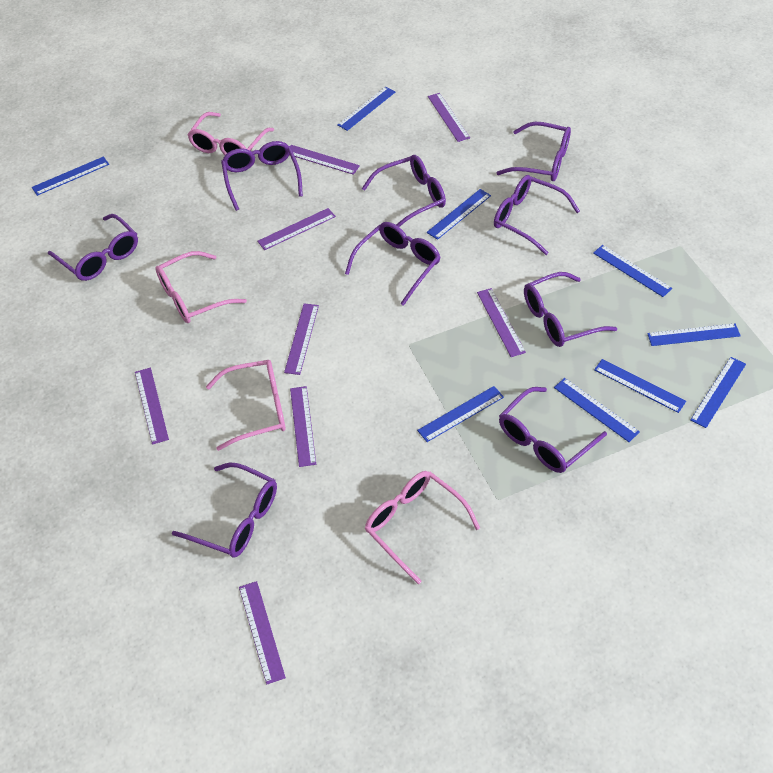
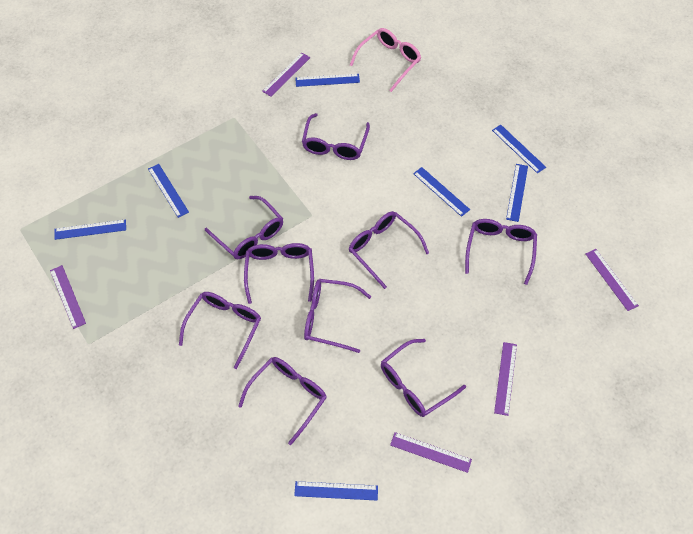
blue ruler: 9 -> 7
pink glasses: 4 -> 1
purple ruler: 8 -> 5

